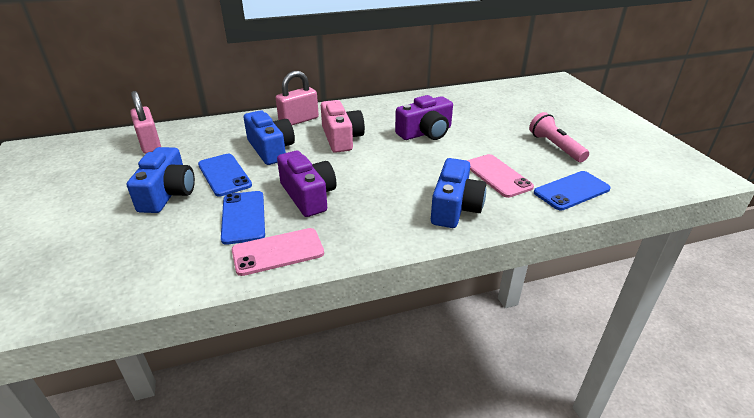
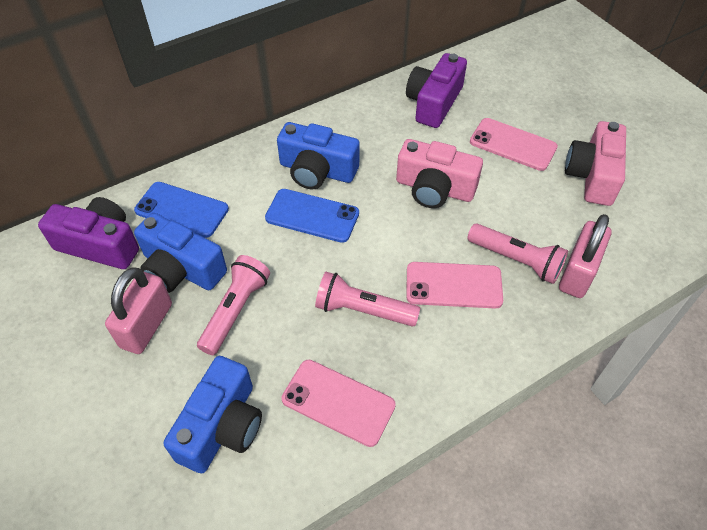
blue phone: 3 -> 2
pink camera: 1 -> 2
pink flashlight: 1 -> 3
pink phone: 2 -> 3

